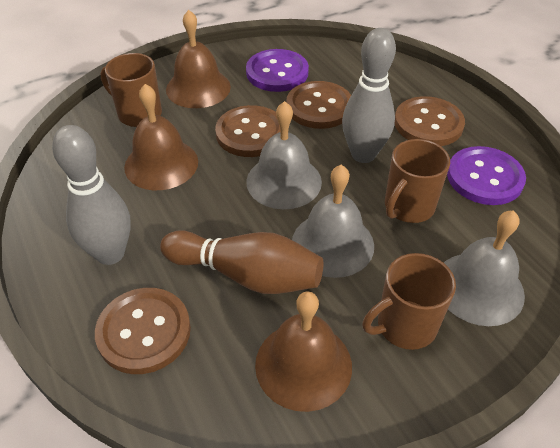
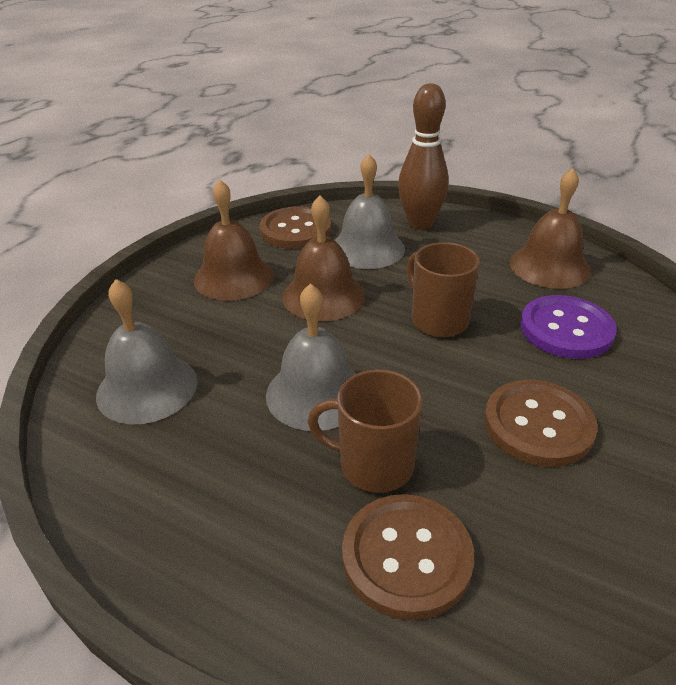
brown button: 4 -> 3
brown mug: 3 -> 2
grey bowling pin: 2 -> 0
purple button: 2 -> 1

